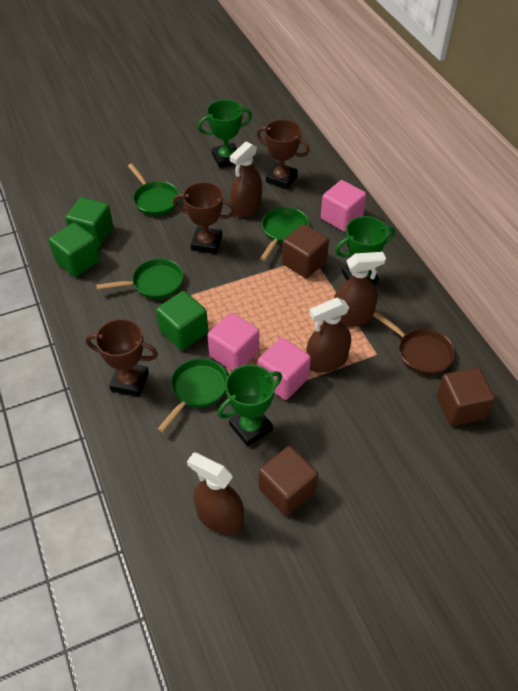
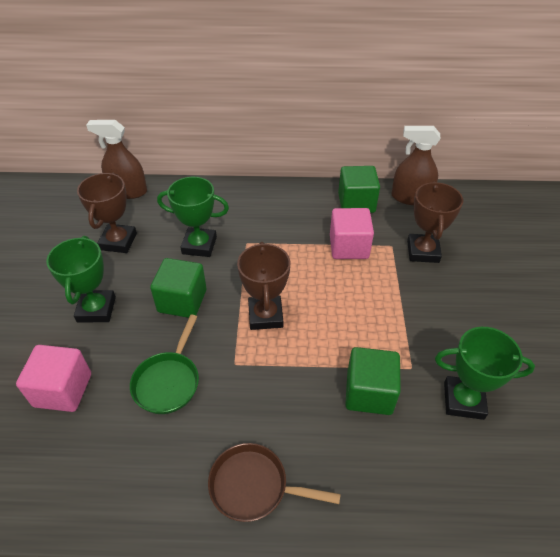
brown cube: 3 -> 0
brown spray bottle: 4 -> 2
green pan: 4 -> 1
pink cube: 3 -> 2

